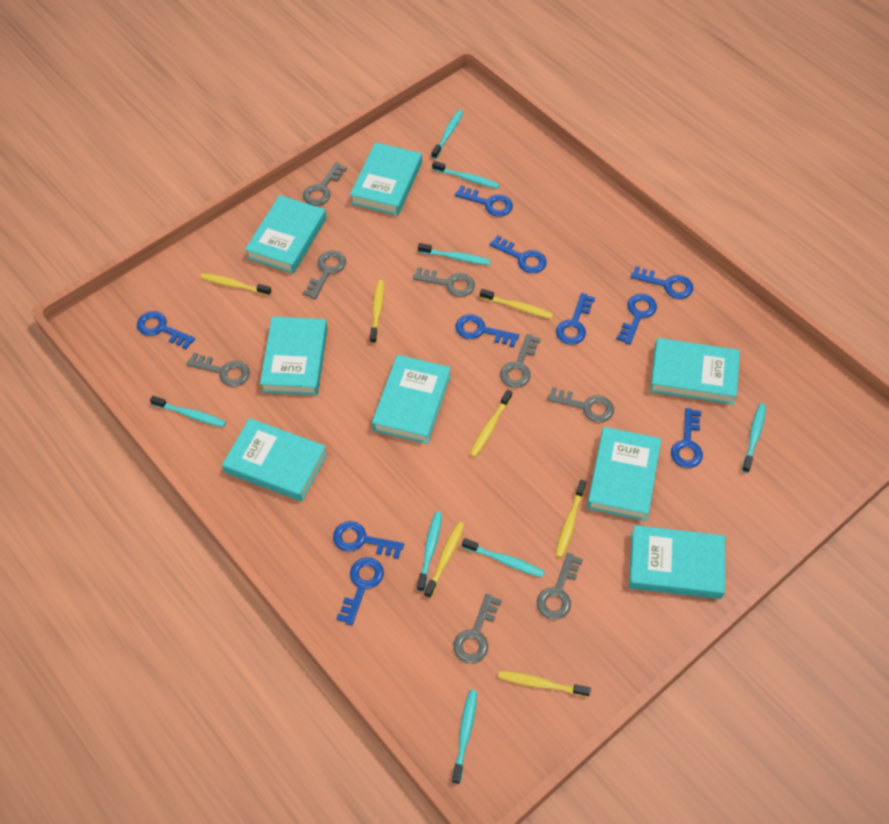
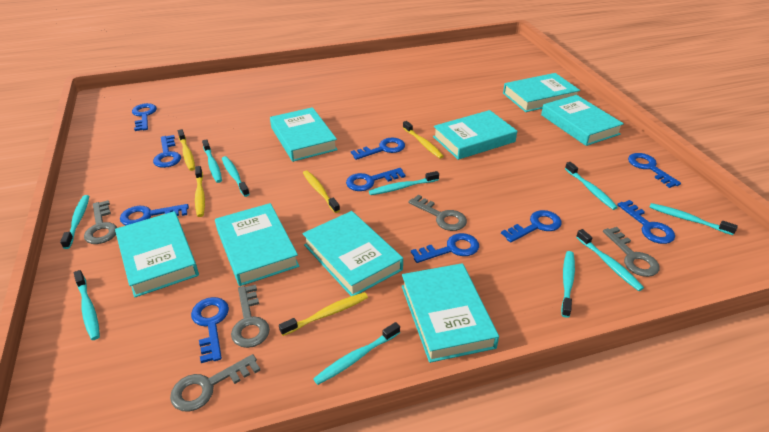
grey key: 8 -> 5
turquoise toothbrush: 8 -> 10
yellow toothbrush: 7 -> 5

